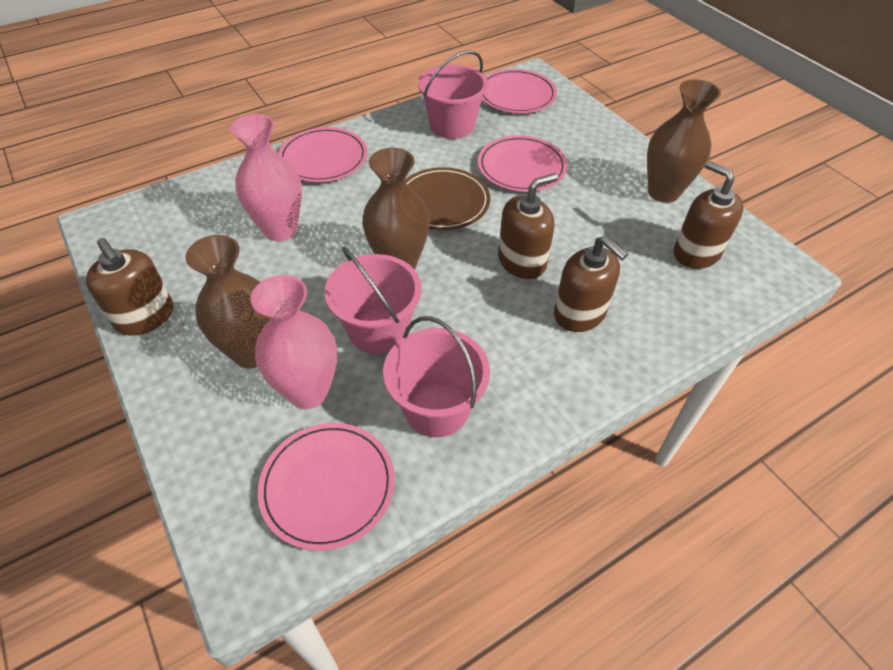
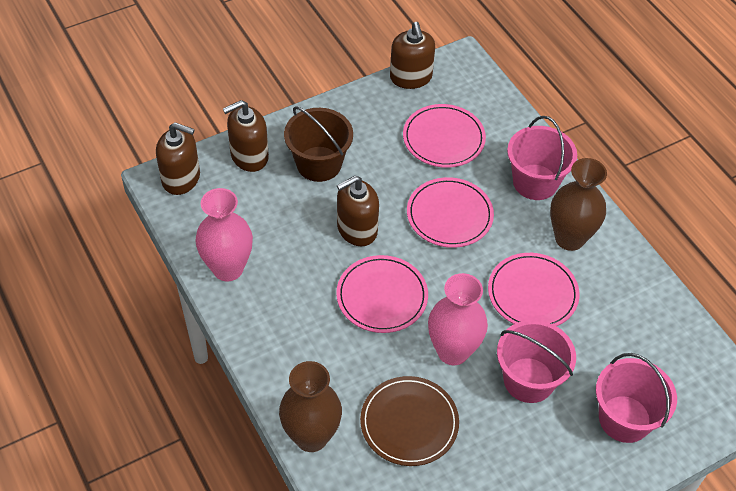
brown bucket: 0 -> 1
brown vase: 3 -> 2

